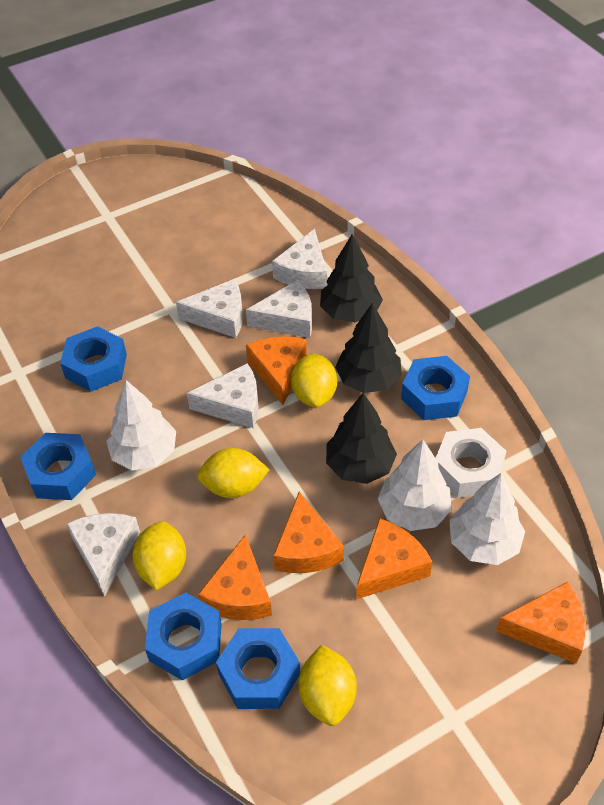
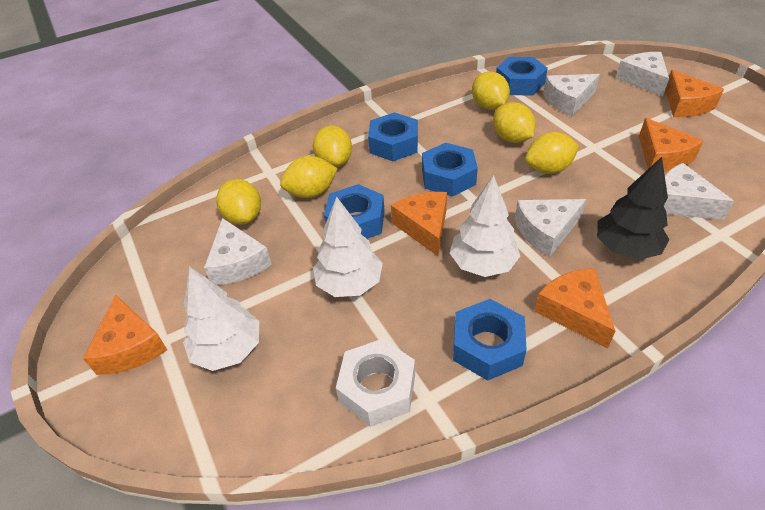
black tree: 3 -> 1
yellow lemon: 4 -> 6

